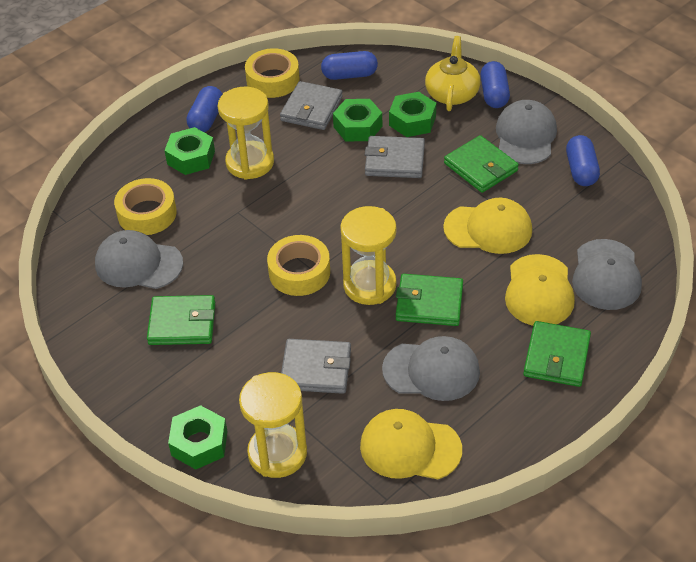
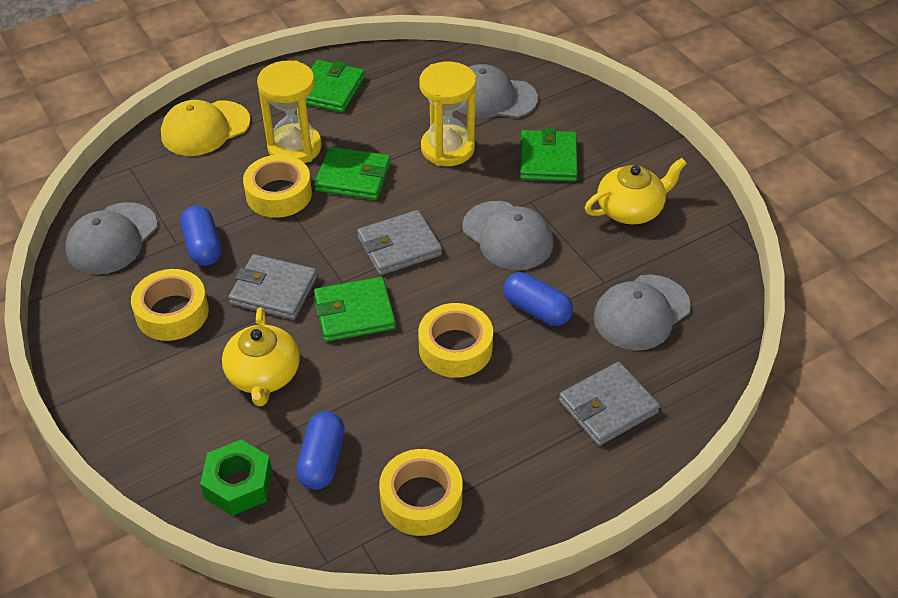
blue capsule: 4 -> 3
green nut: 4 -> 1
yellow cap: 3 -> 1
yellow hourglass: 3 -> 2
yellow tape: 3 -> 4
yellow teapot: 1 -> 2

